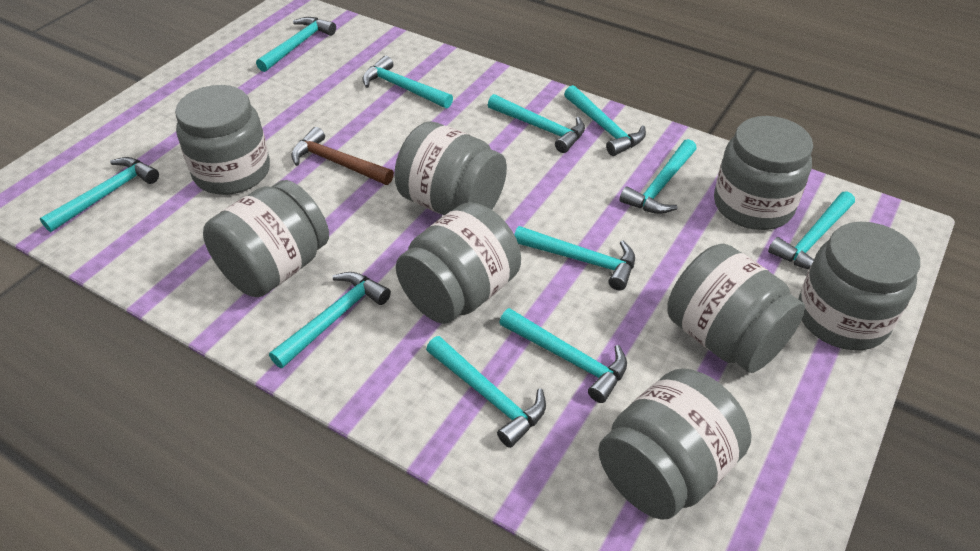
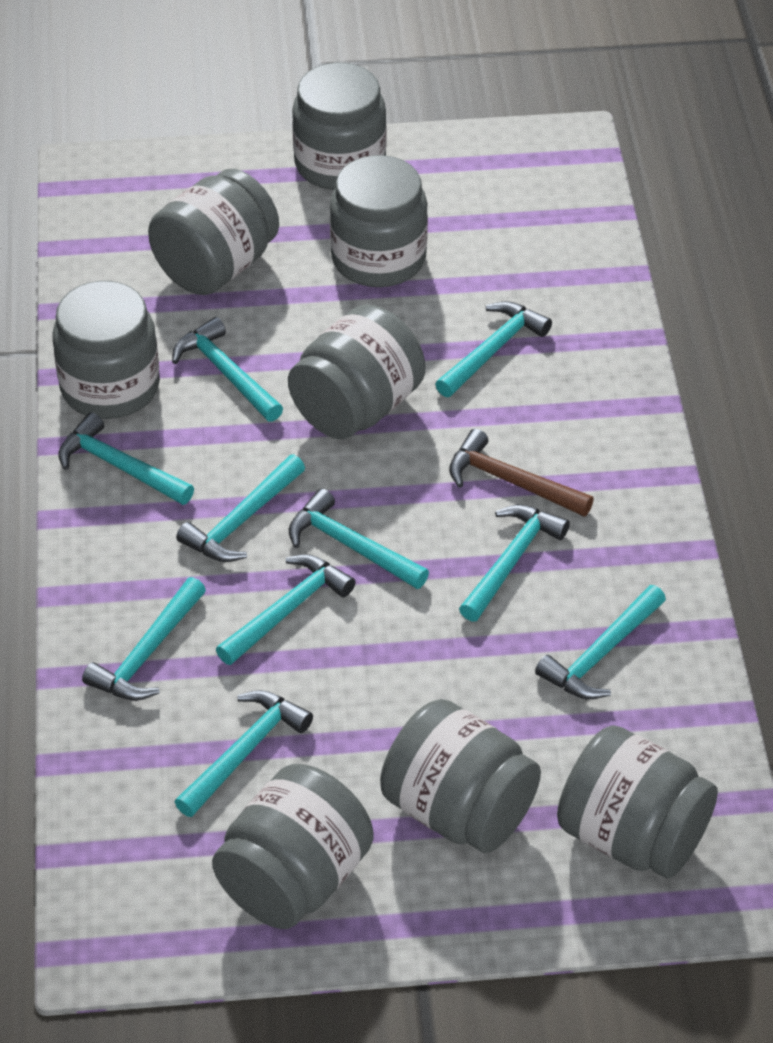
turquoise hammer: 11 -> 10

